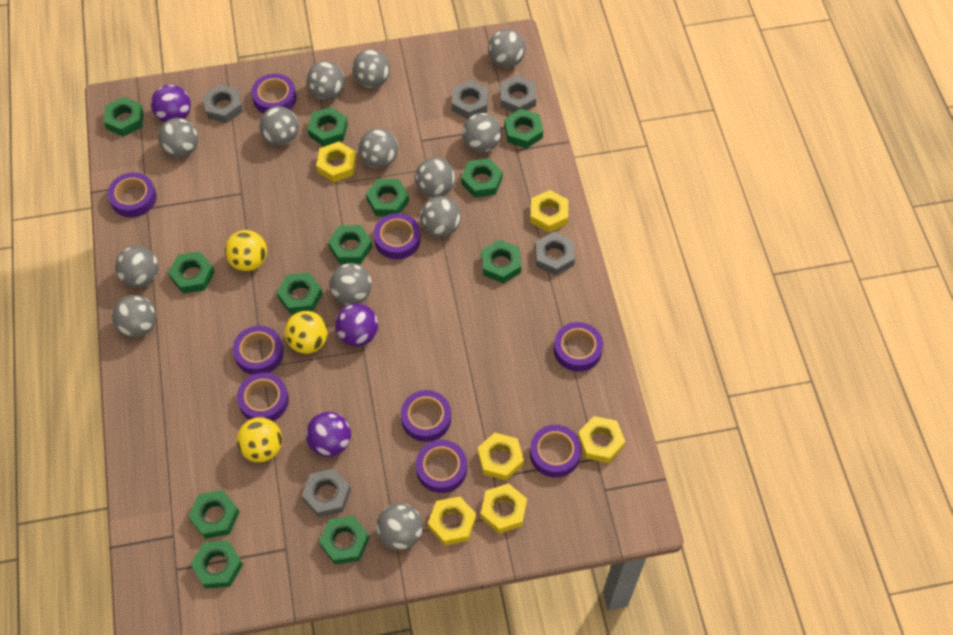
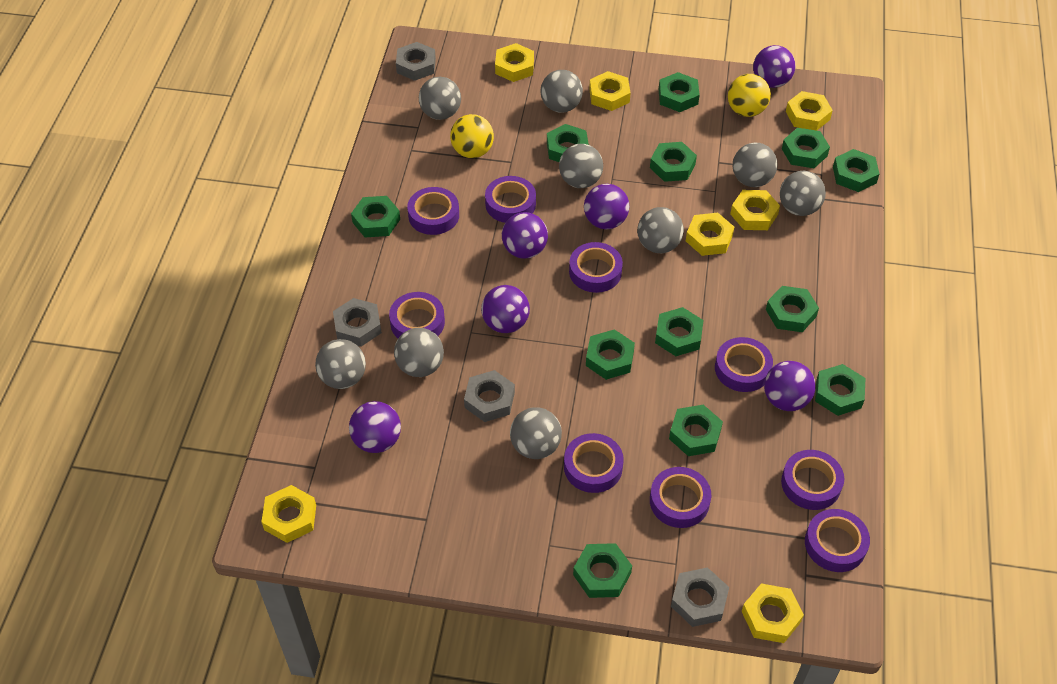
grey ball: 13 -> 9
grey nut: 5 -> 4
purple ball: 3 -> 6
yellow ball: 3 -> 2
yellow nut: 6 -> 7

